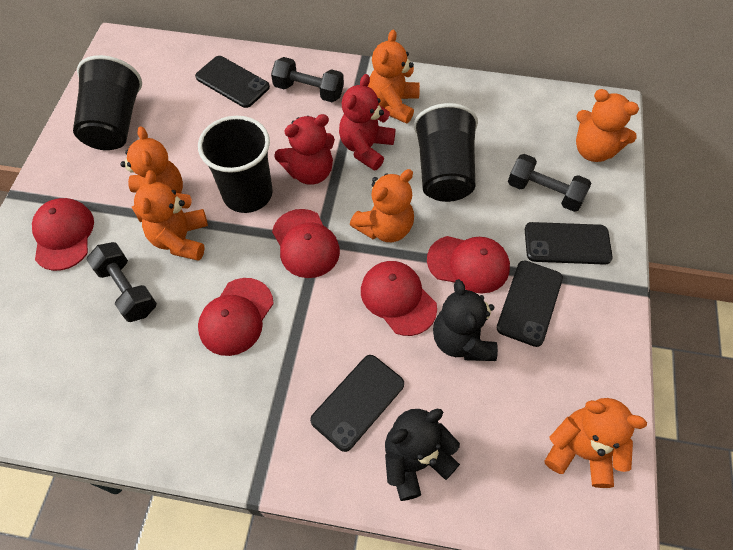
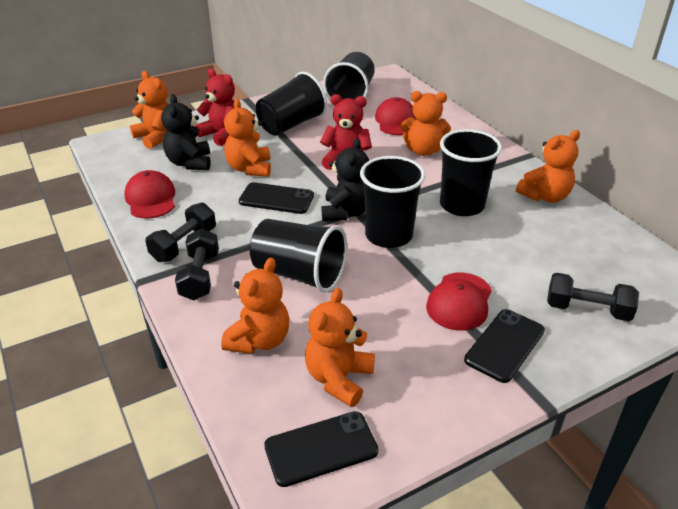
black cup: 3 -> 5
black phone: 4 -> 3
red cap: 5 -> 3

